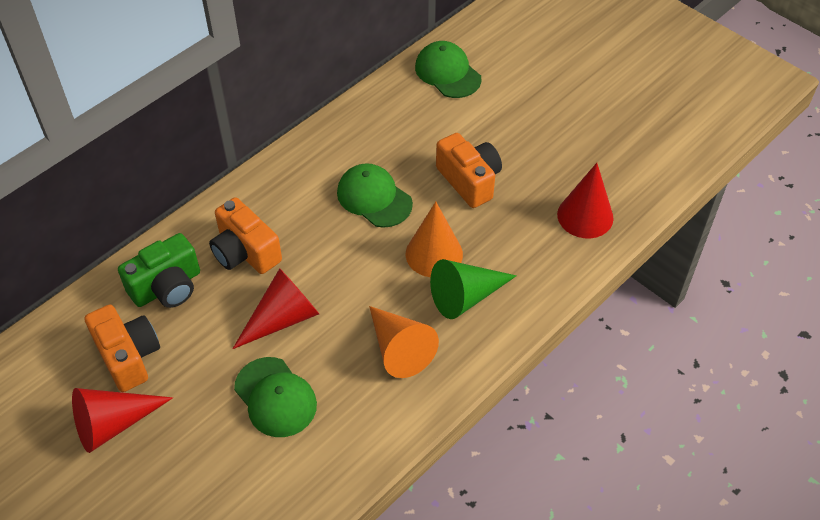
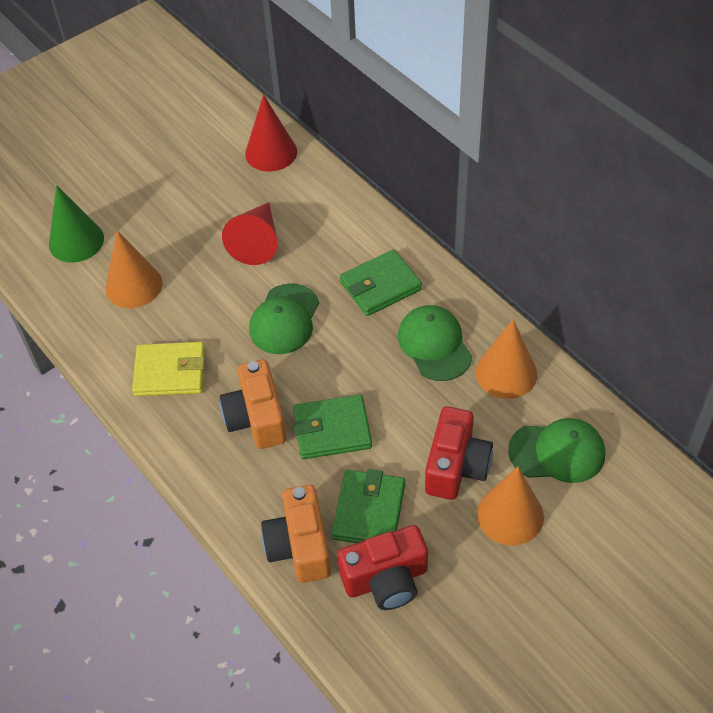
green camera: 1 -> 0
green wallet: 0 -> 3
orange camera: 3 -> 2
orange cone: 2 -> 3
red camera: 0 -> 2
red cone: 3 -> 2
yellow wallet: 0 -> 1

